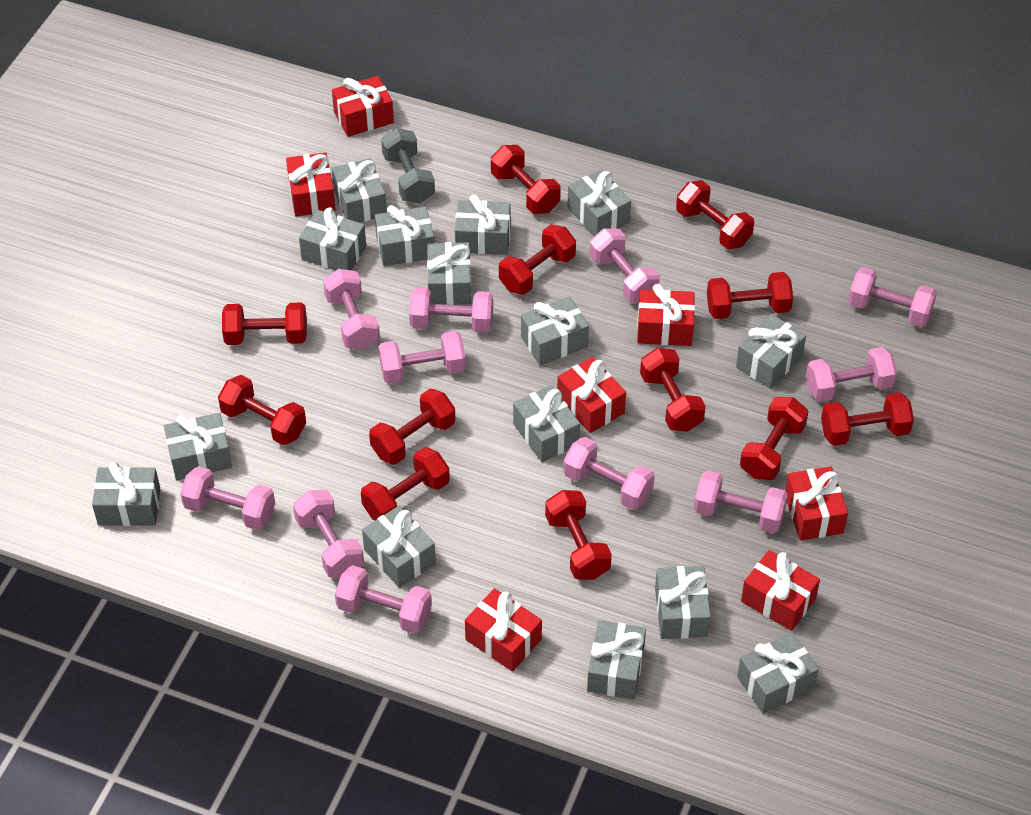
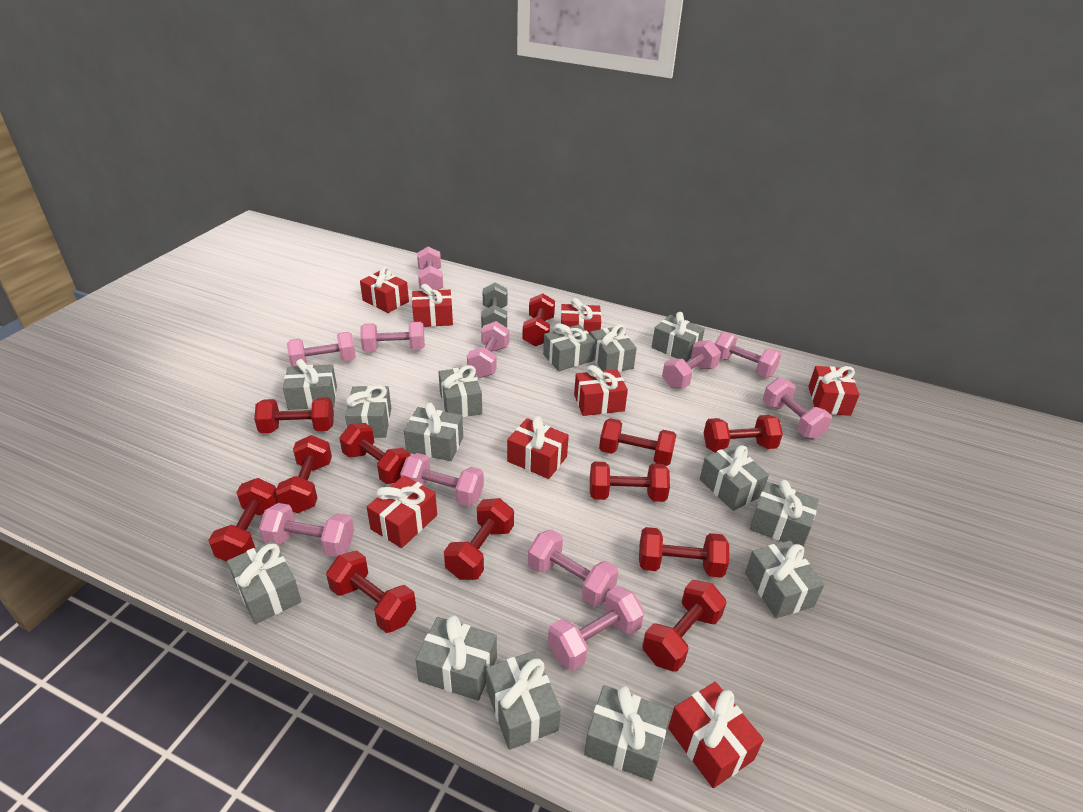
grey gift: 15 -> 14
red gift: 7 -> 8

